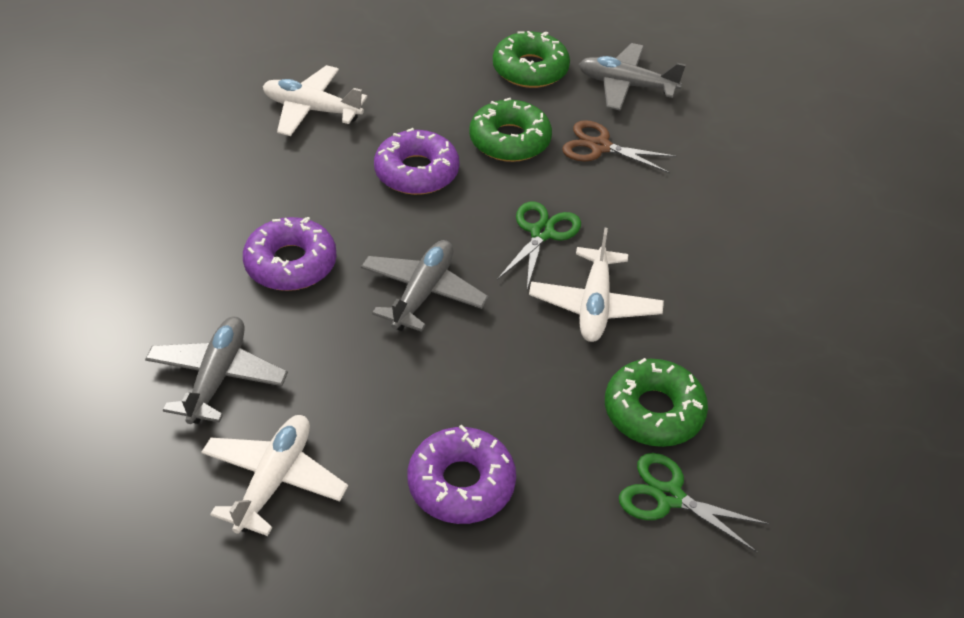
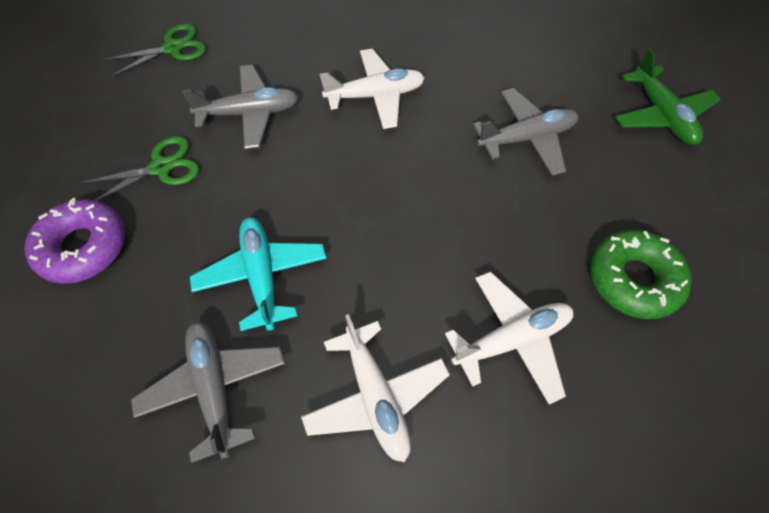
brown scissors: 1 -> 0
green donut: 3 -> 1
green plane: 0 -> 1
purple donut: 3 -> 1
turquoise plane: 0 -> 1

